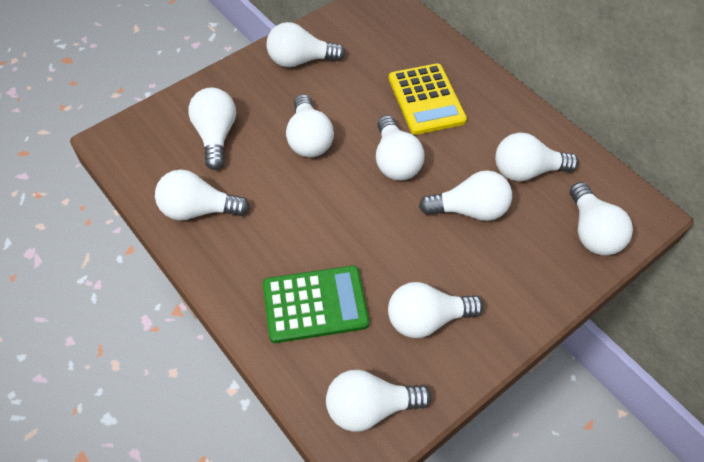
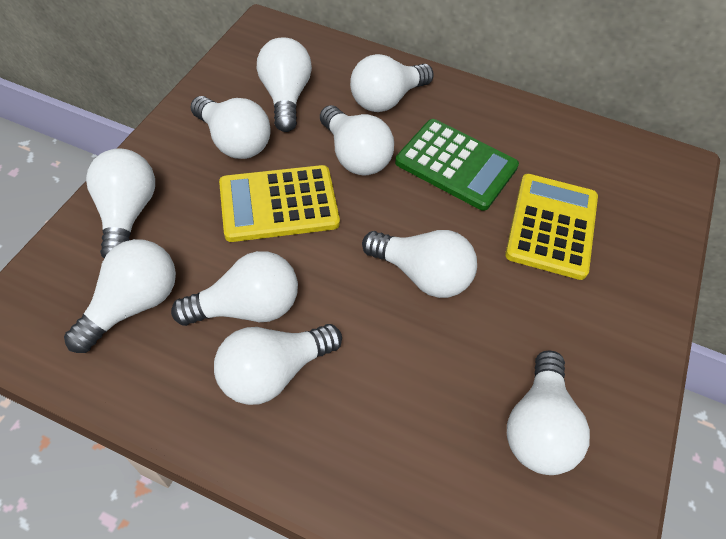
yellow calculator: 1 -> 2

